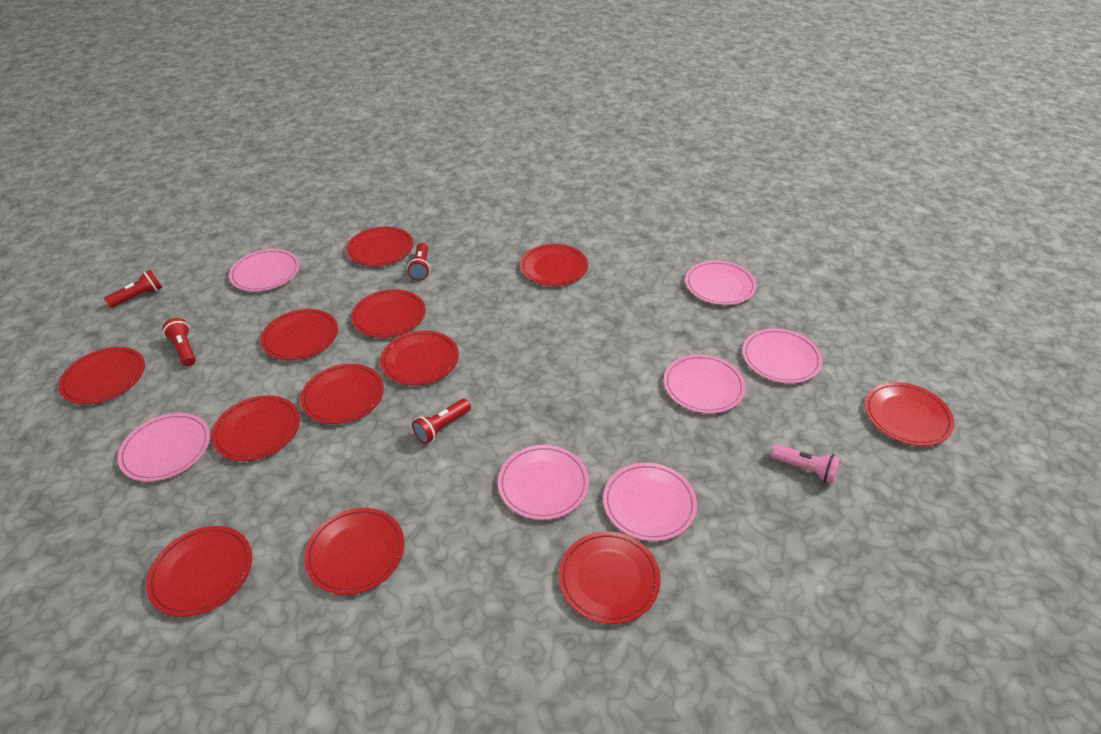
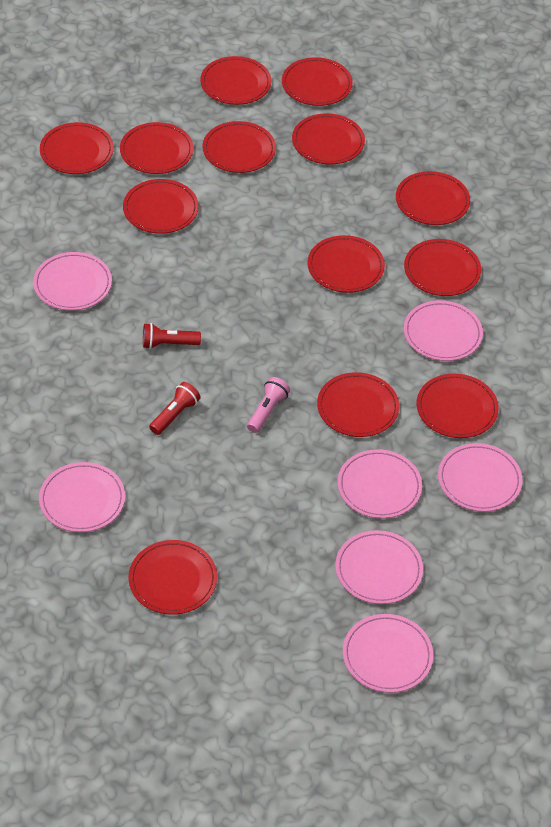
red flashlight: 4 -> 2
red plate: 12 -> 13

